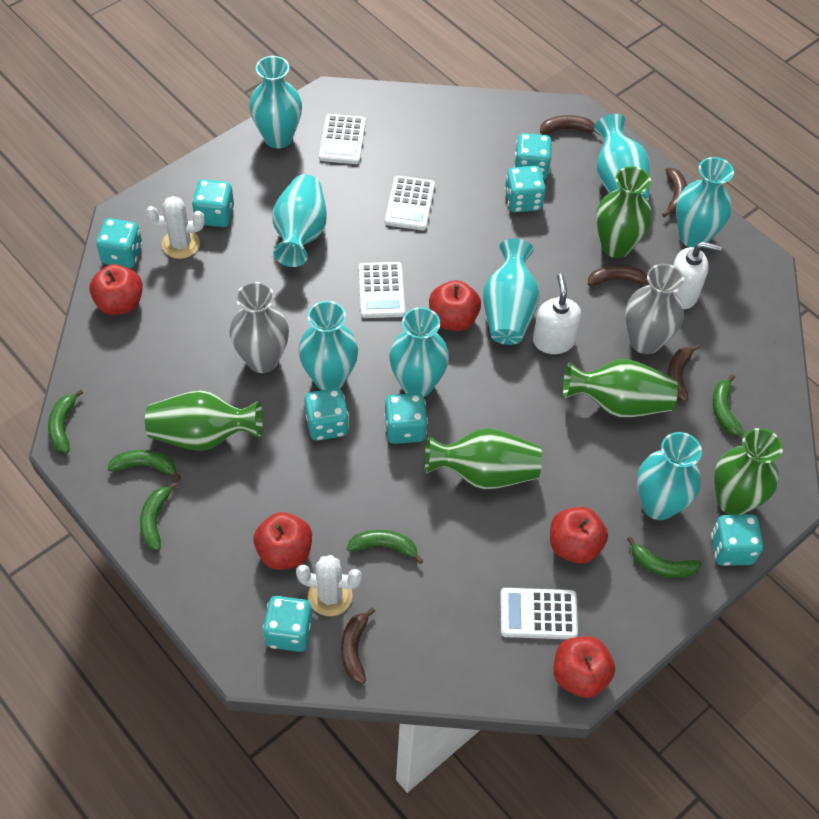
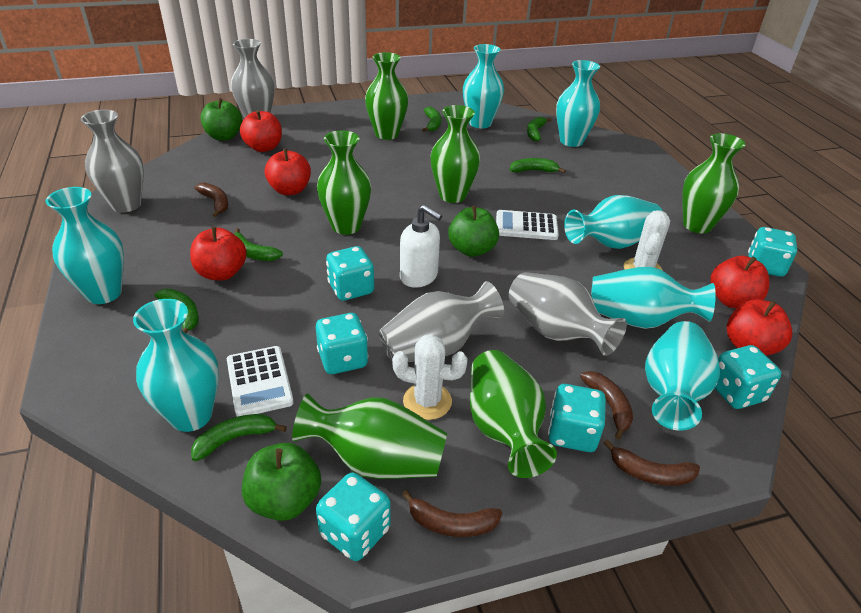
brown banana: 5 -> 4
green apple: 0 -> 3
green vase: 5 -> 6
grey vase: 2 -> 4
turquoise dice: 8 -> 6
turquoise vase: 8 -> 7
white calculator: 4 -> 2
white soap dispenser: 2 -> 1

